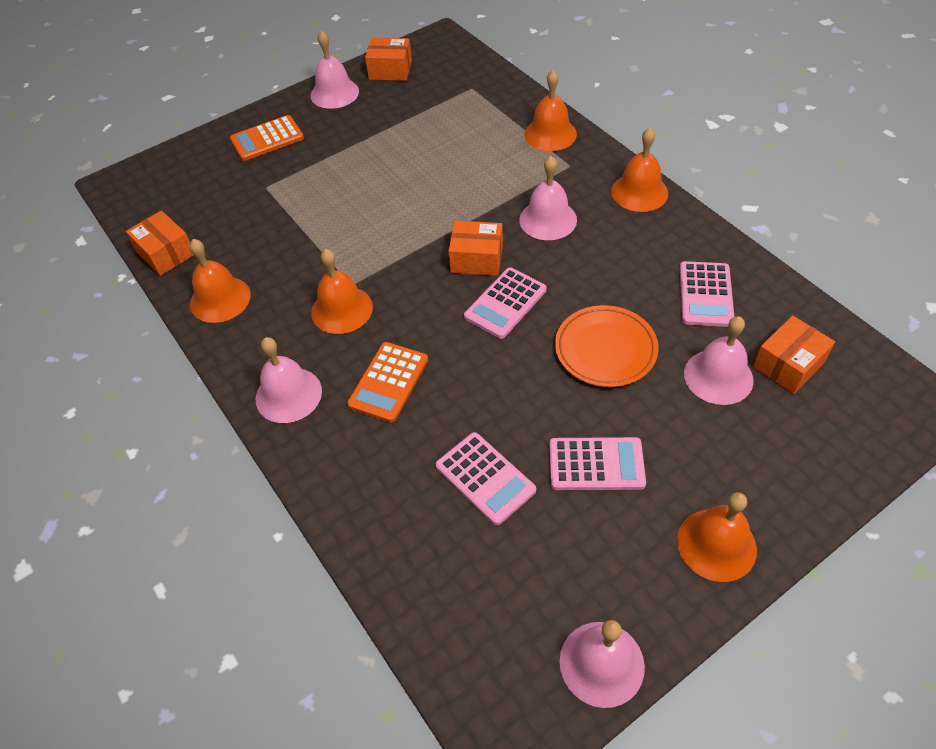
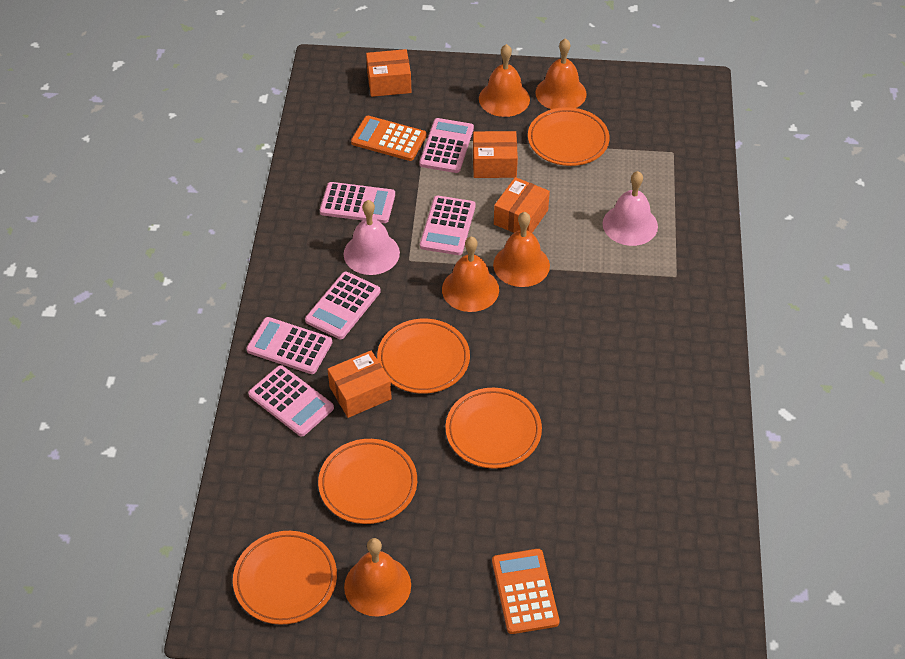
orange plate: 1 -> 5
pink bell: 5 -> 2
pink calculator: 4 -> 6

